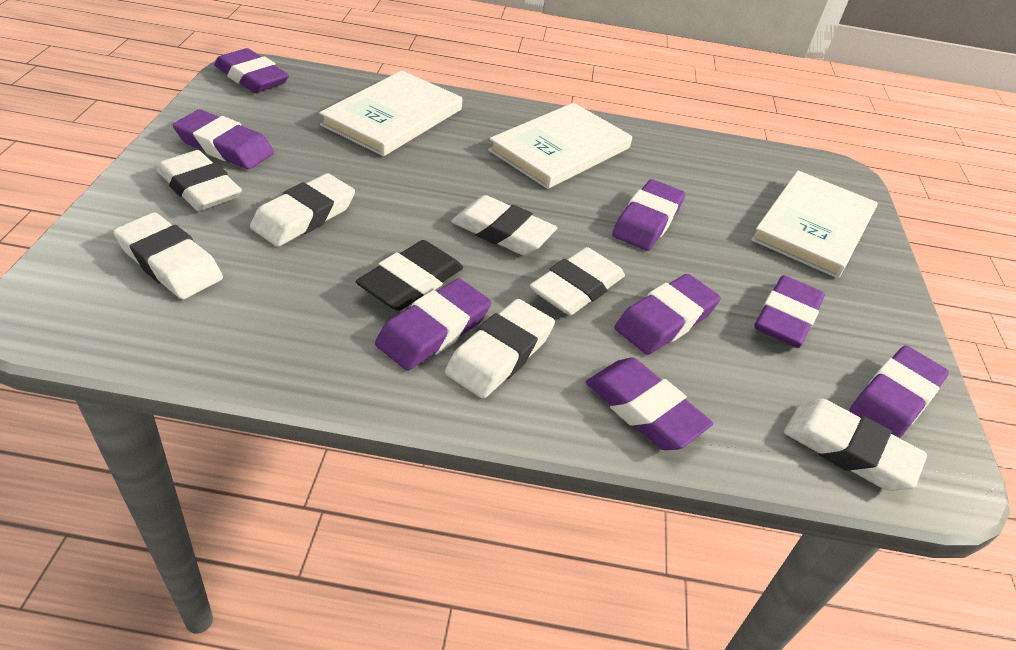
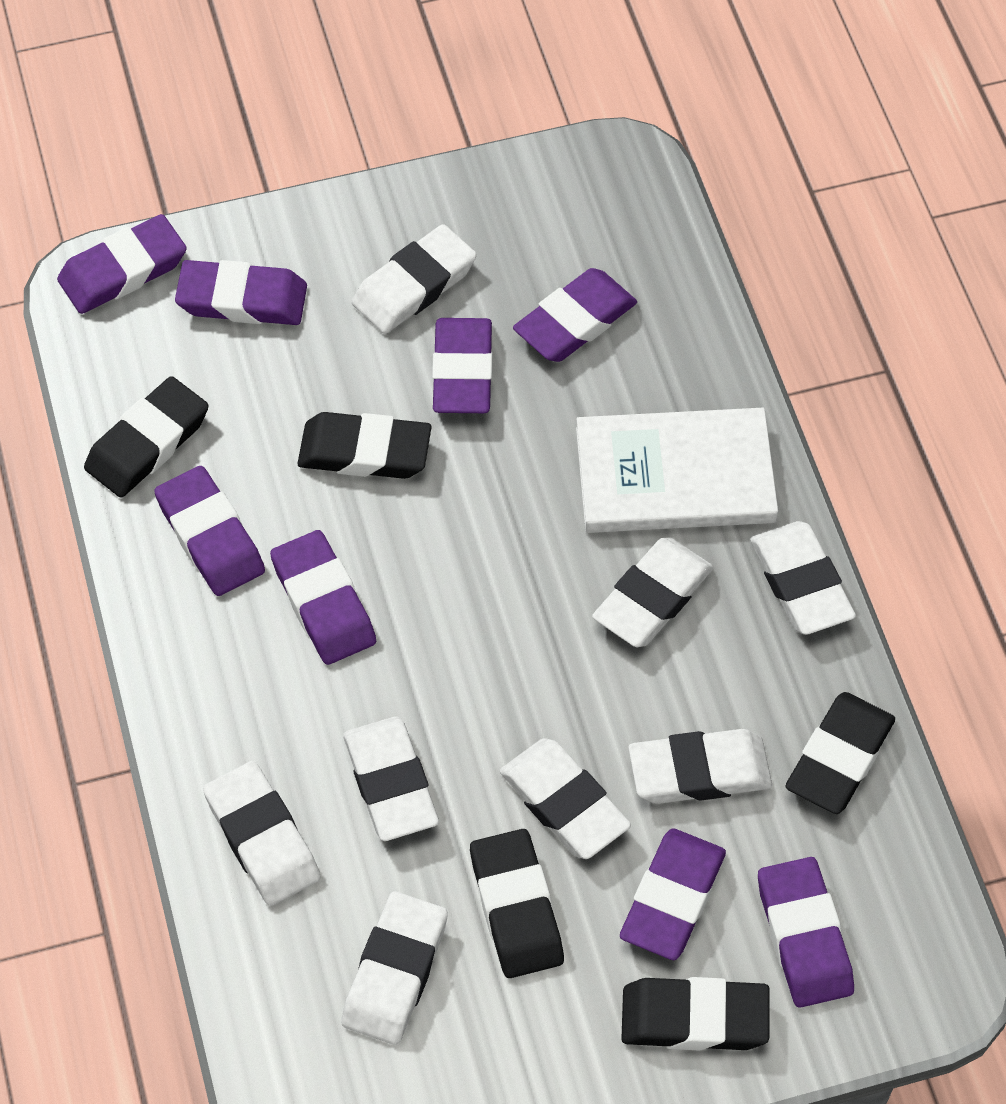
black eraser: 1 -> 5
white book: 3 -> 1
white eraser: 7 -> 8

